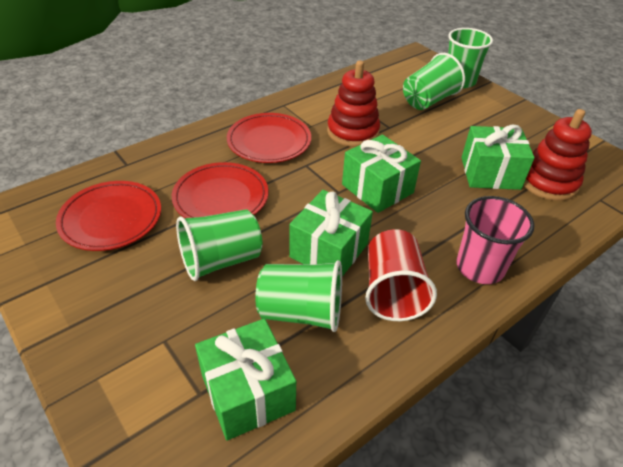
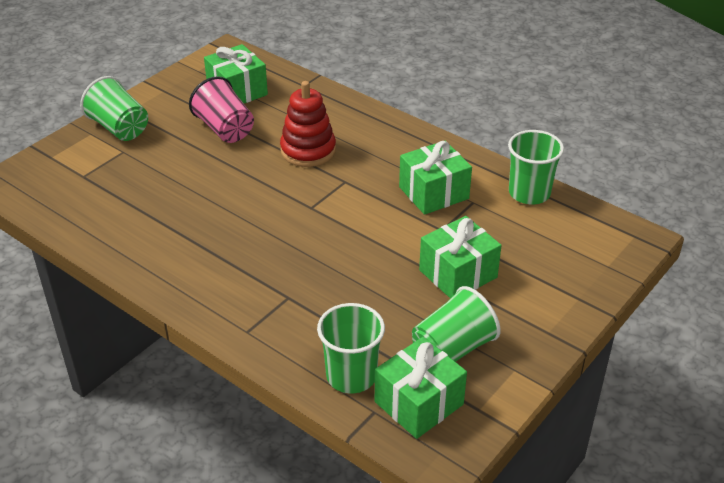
red cup: 1 -> 0
red plate: 3 -> 0
red stacking toy: 2 -> 1

